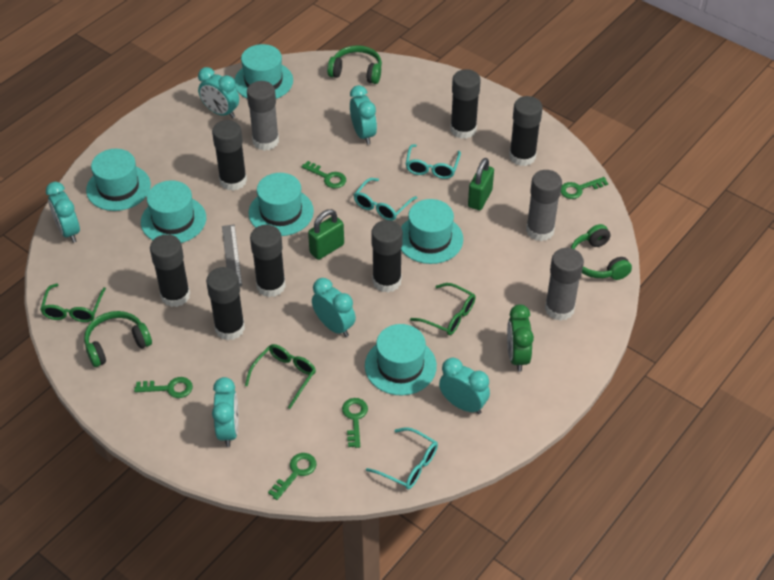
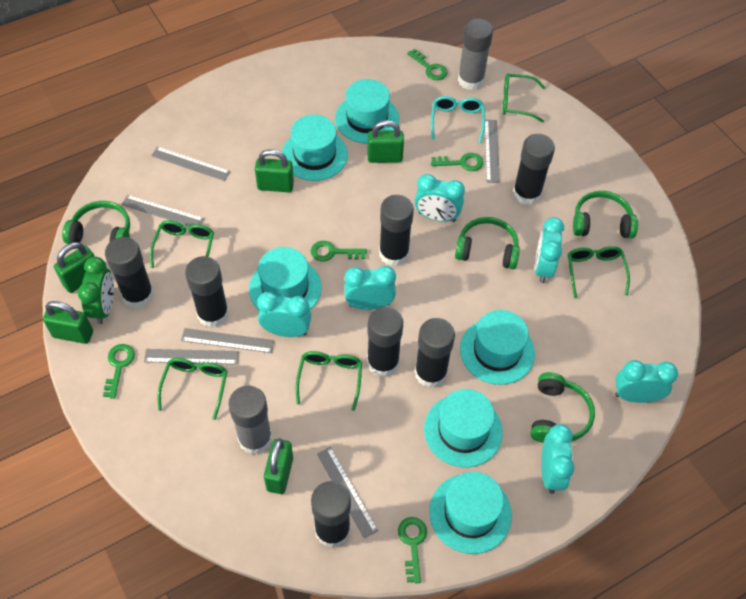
green glasses: 3 -> 5
green headphones: 3 -> 4
green padlock: 2 -> 5
grey glue stick: 3 -> 2
grey ruler: 1 -> 6
turquoise glasses: 3 -> 1

